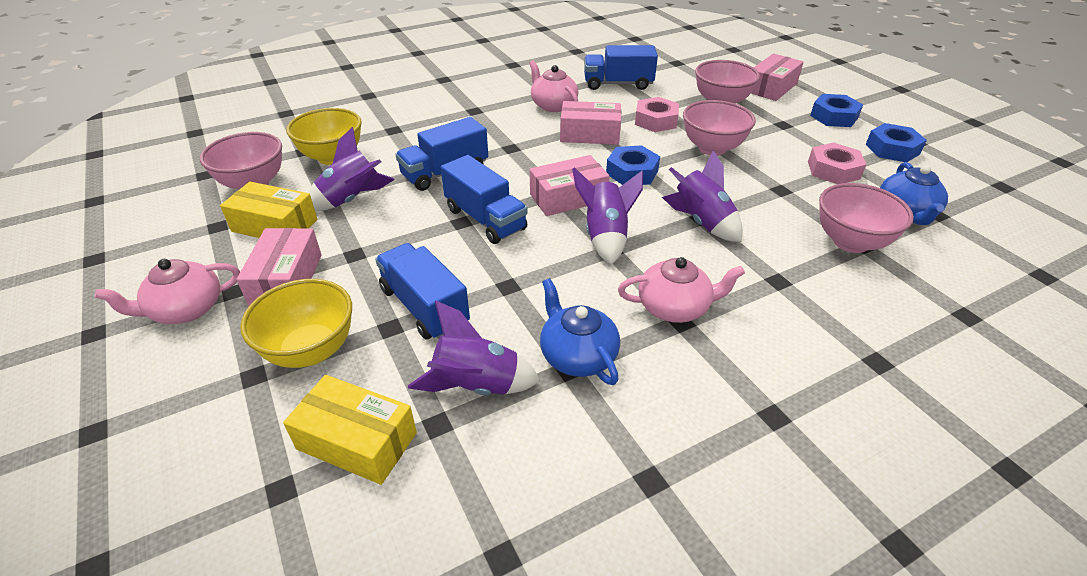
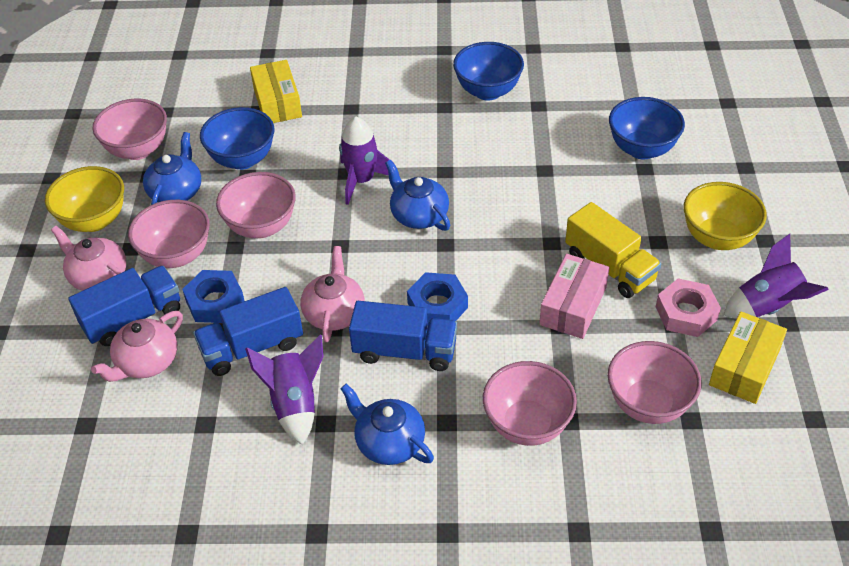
blue bowl: 0 -> 3
blue nut: 3 -> 2
blue teapot: 2 -> 3
blue truck: 4 -> 3
pink bowl: 4 -> 5
pink box: 4 -> 1
pink nut: 2 -> 1
purple rocket: 4 -> 3
yellow truck: 0 -> 1

